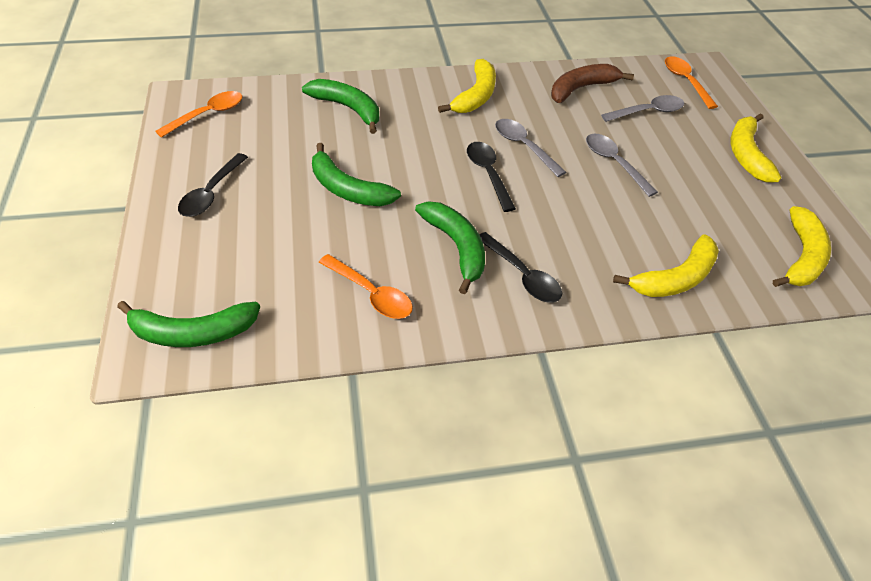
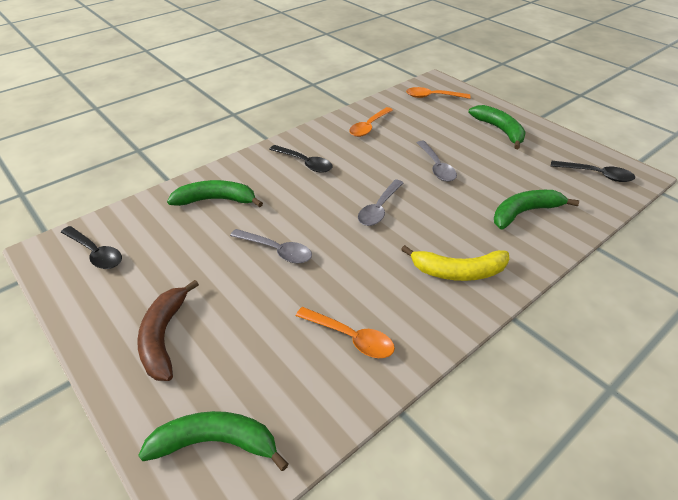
yellow banana: 4 -> 1

